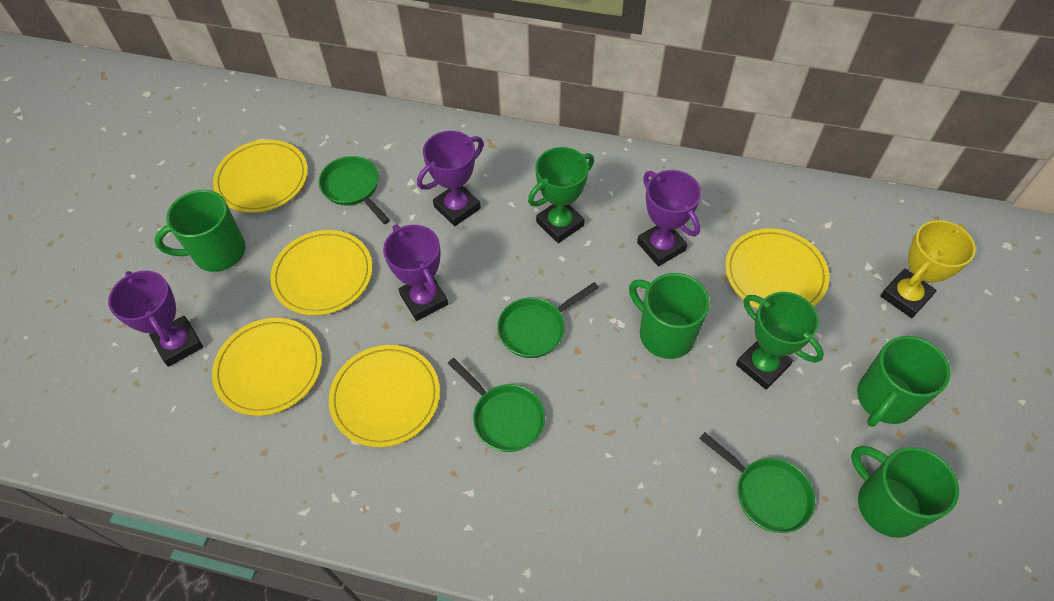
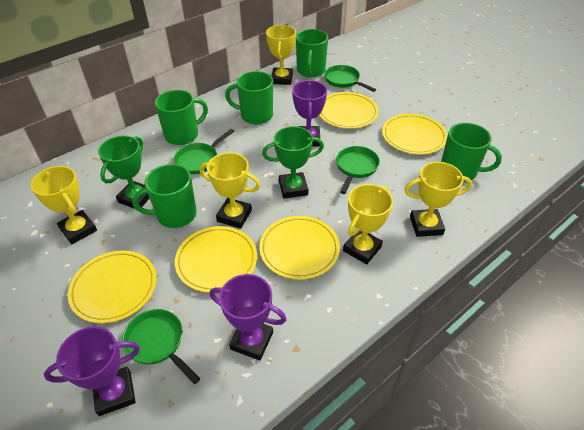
green mug: 4 -> 5
purple trophy: 4 -> 3
yellow trophy: 1 -> 5

